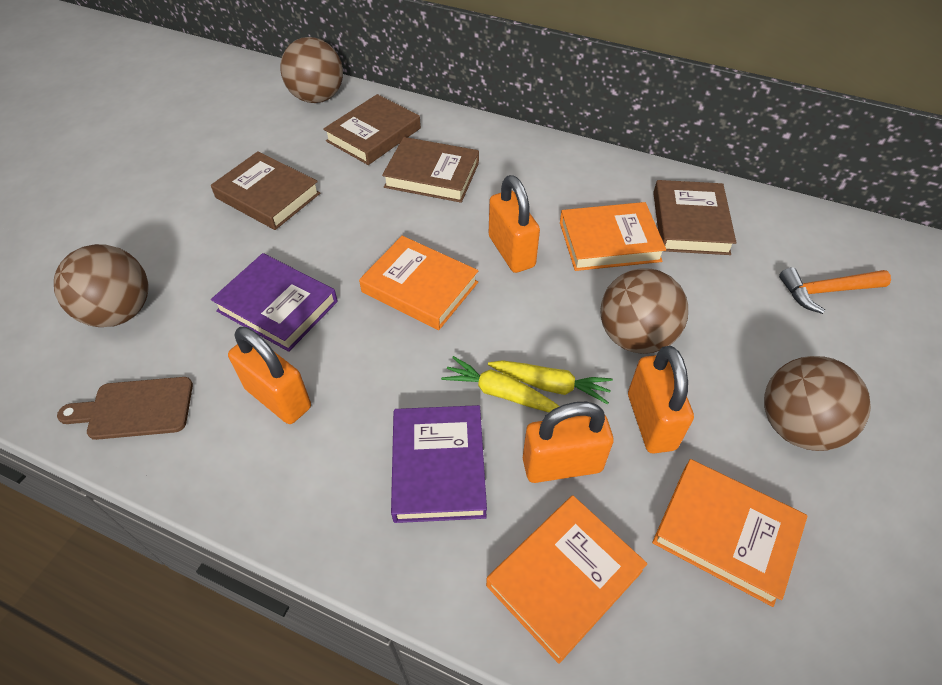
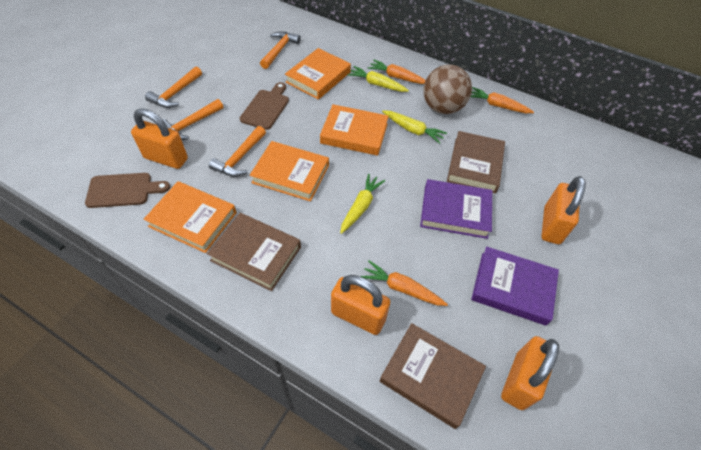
brown ball: 4 -> 1
brown book: 4 -> 3
brown cutting board: 1 -> 2
orange carrot: 0 -> 3
orange hammer: 1 -> 4
yellow carrot: 2 -> 3

